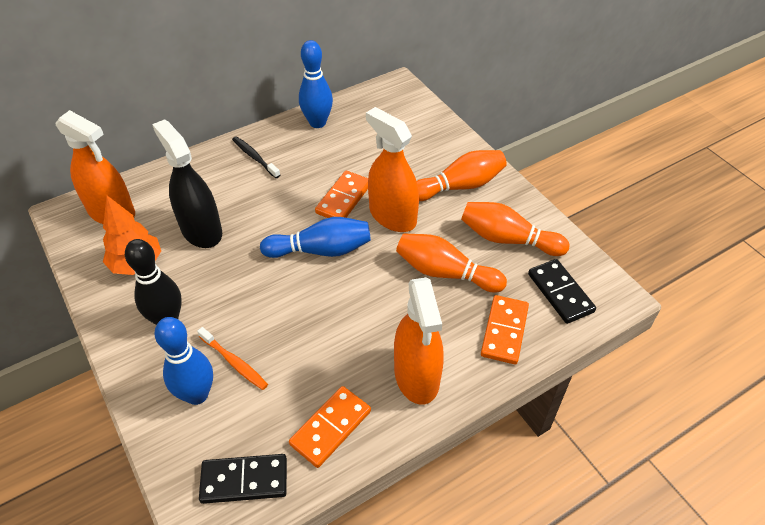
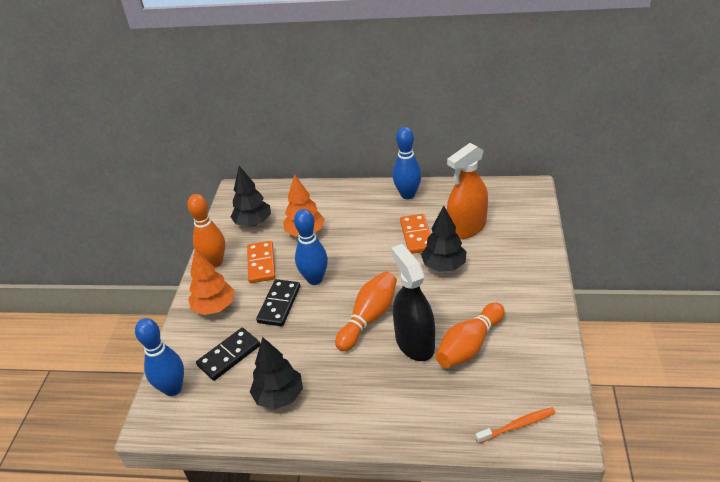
black bowling pin: 1 -> 0
black toothbrush: 1 -> 0
black tree: 0 -> 3
orange domino: 3 -> 2
orange spray bottle: 3 -> 1
orange tree: 1 -> 2

